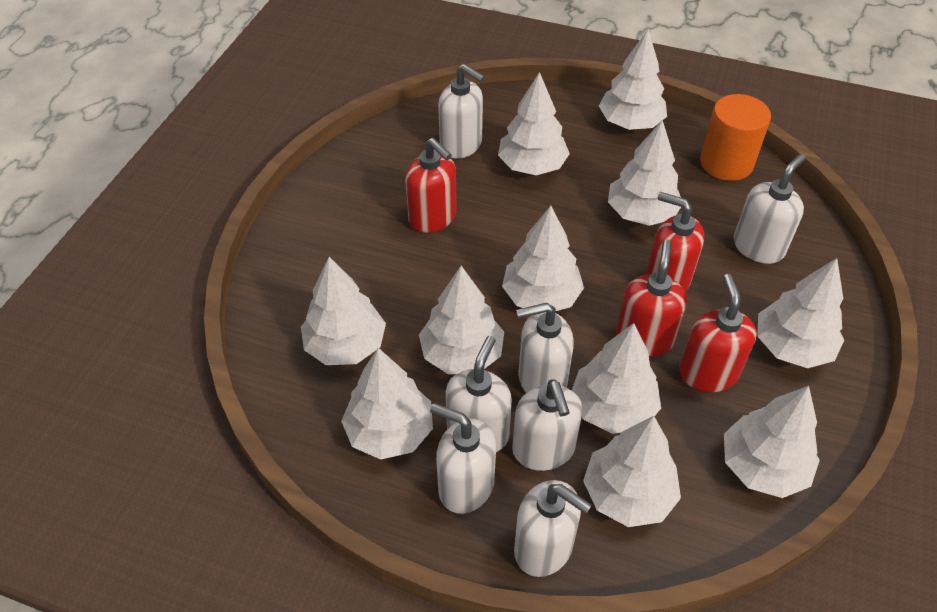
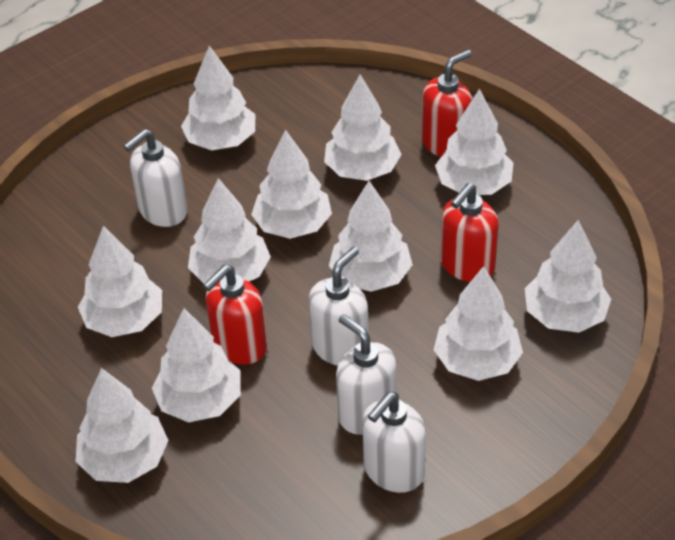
orange cylinder: 1 -> 0
red soap dispenser: 4 -> 3
white soap dispenser: 7 -> 4

